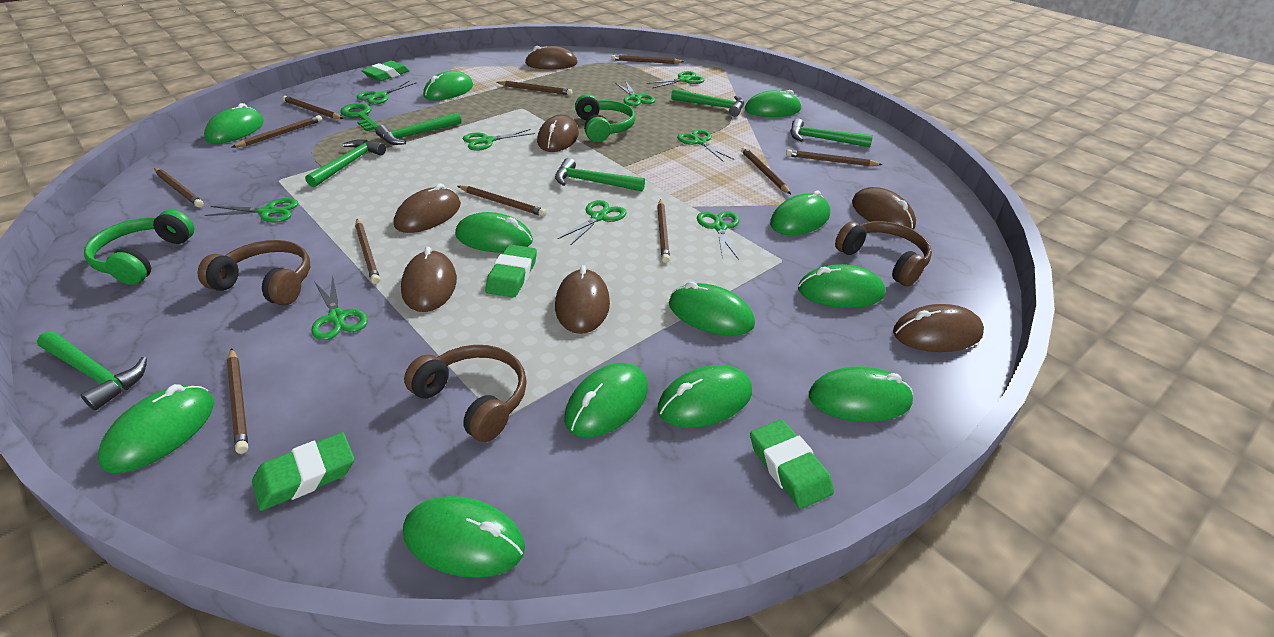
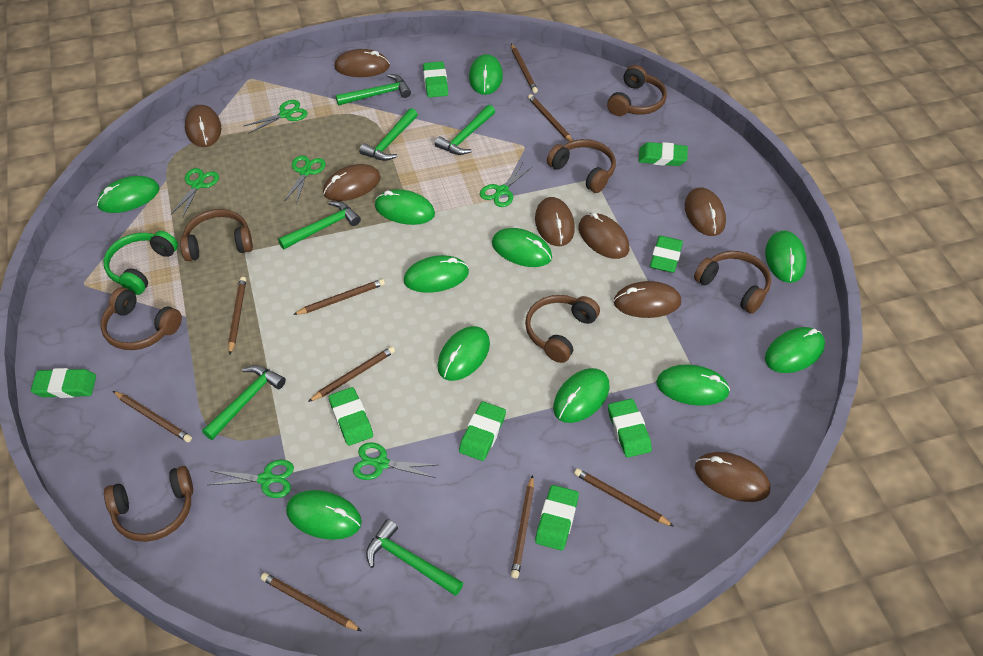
brown headphones: 3 -> 7
brown mouse: 7 -> 8
brown pencil: 11 -> 9
green eraser: 4 -> 8
green headphones: 2 -> 1
green key: 1 -> 0
green mouse: 12 -> 11
green scissors: 9 -> 6

